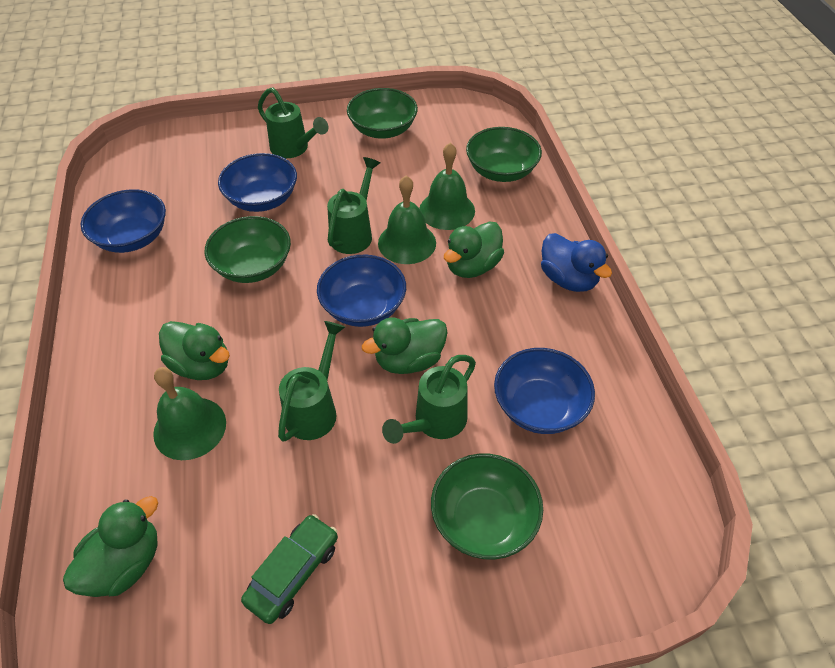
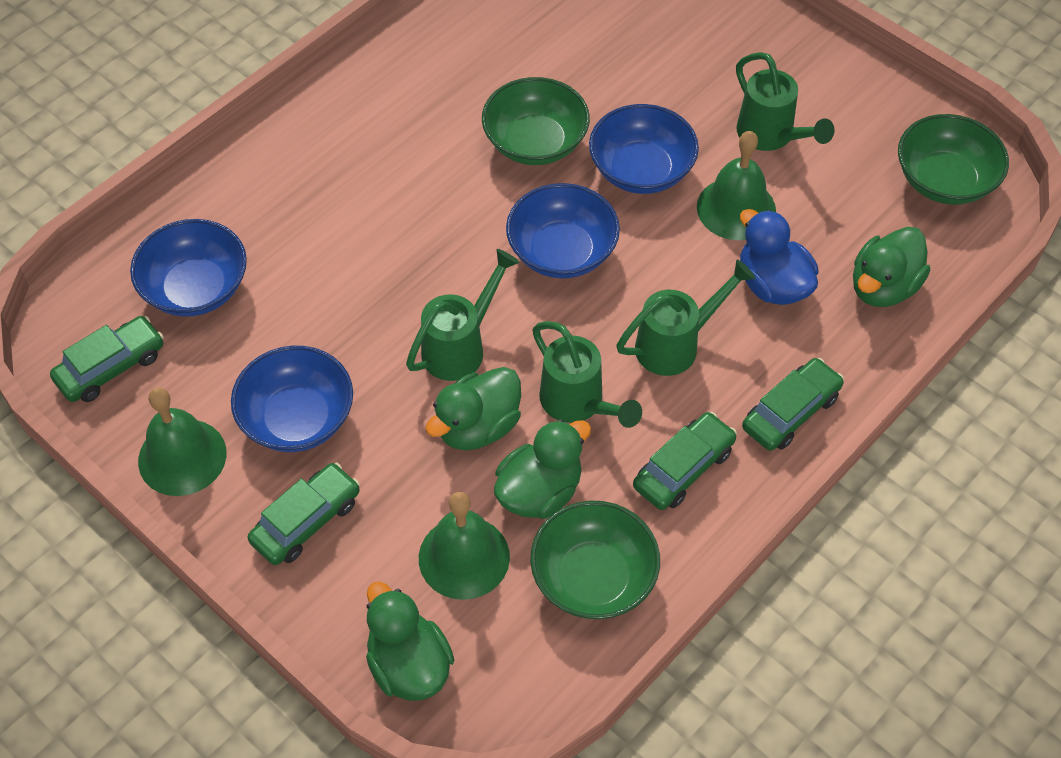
green bowl: 4 -> 3
green car: 1 -> 4

